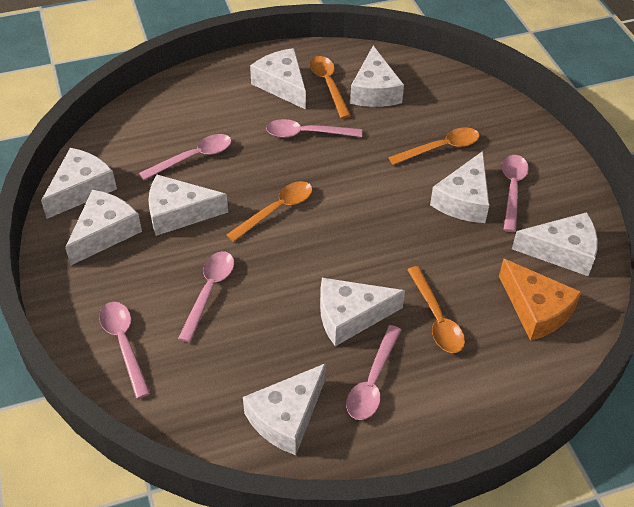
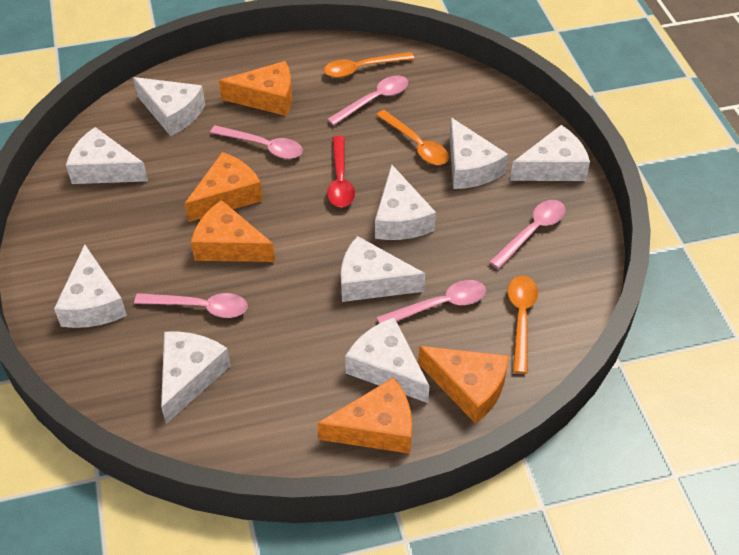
orange cheese: 1 -> 5
orange spoon: 4 -> 3
pink spoon: 6 -> 5
red spoon: 0 -> 1

